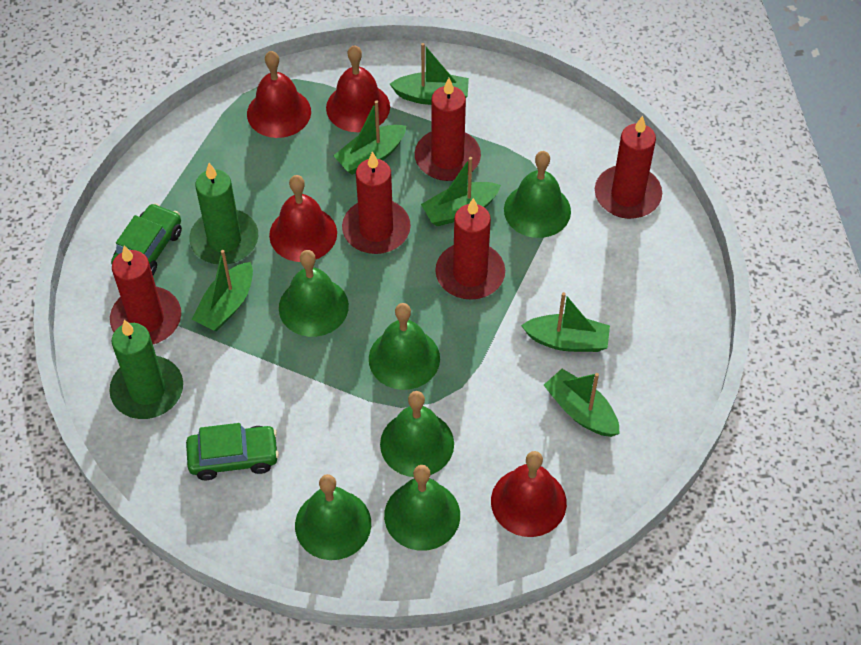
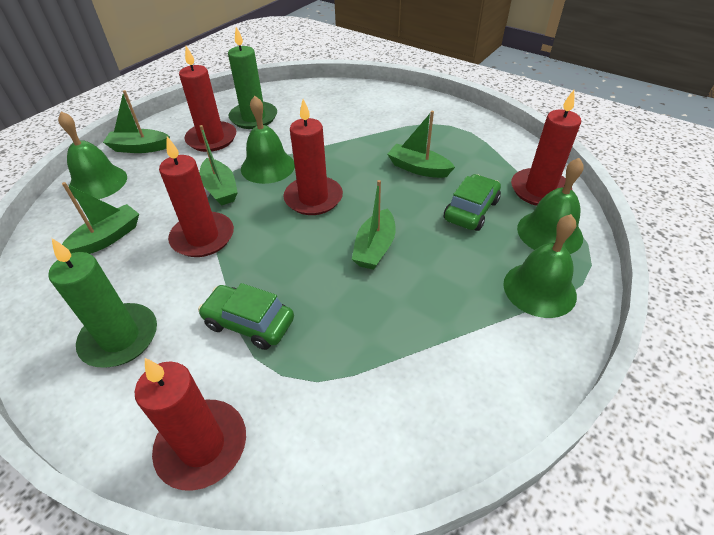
green bell: 6 -> 4
green boat: 6 -> 5
red bell: 4 -> 0

